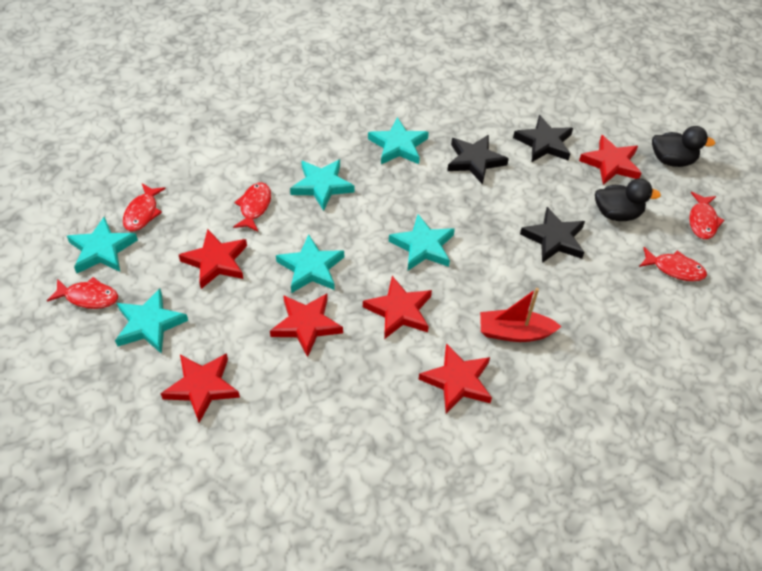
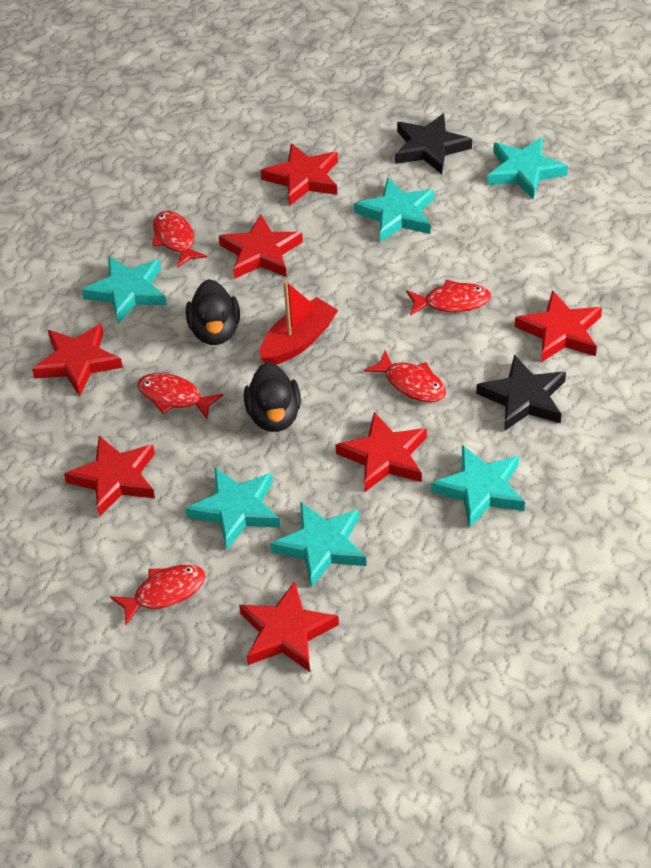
black star: 3 -> 2
red star: 6 -> 7

